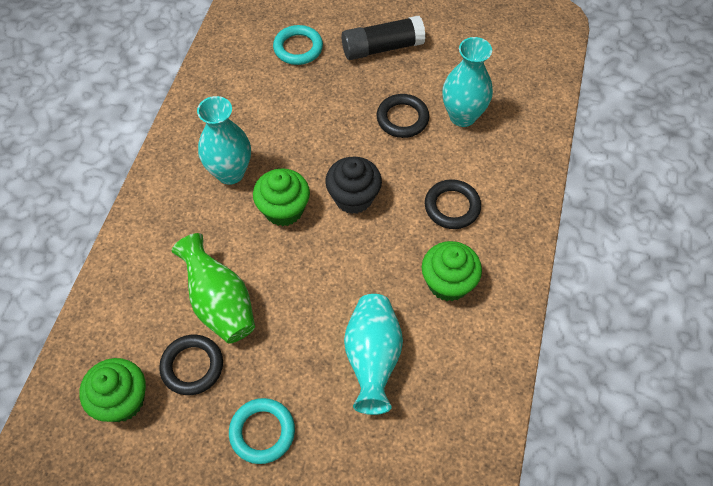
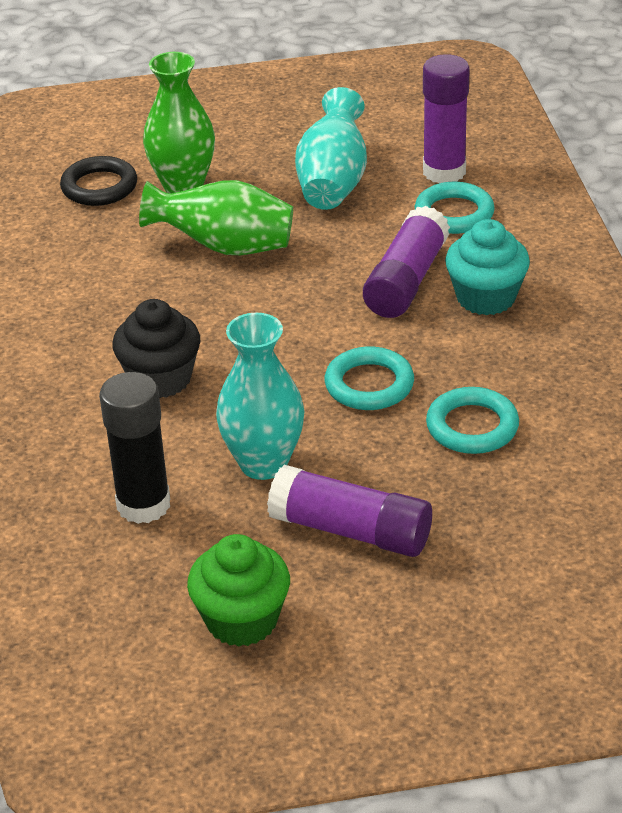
black ring: 3 -> 1
green cupcake: 3 -> 1
green vase: 1 -> 2
purple glue stick: 0 -> 3
turquoise cupcake: 0 -> 1
turquoise ring: 2 -> 3
turquoise vase: 3 -> 2

